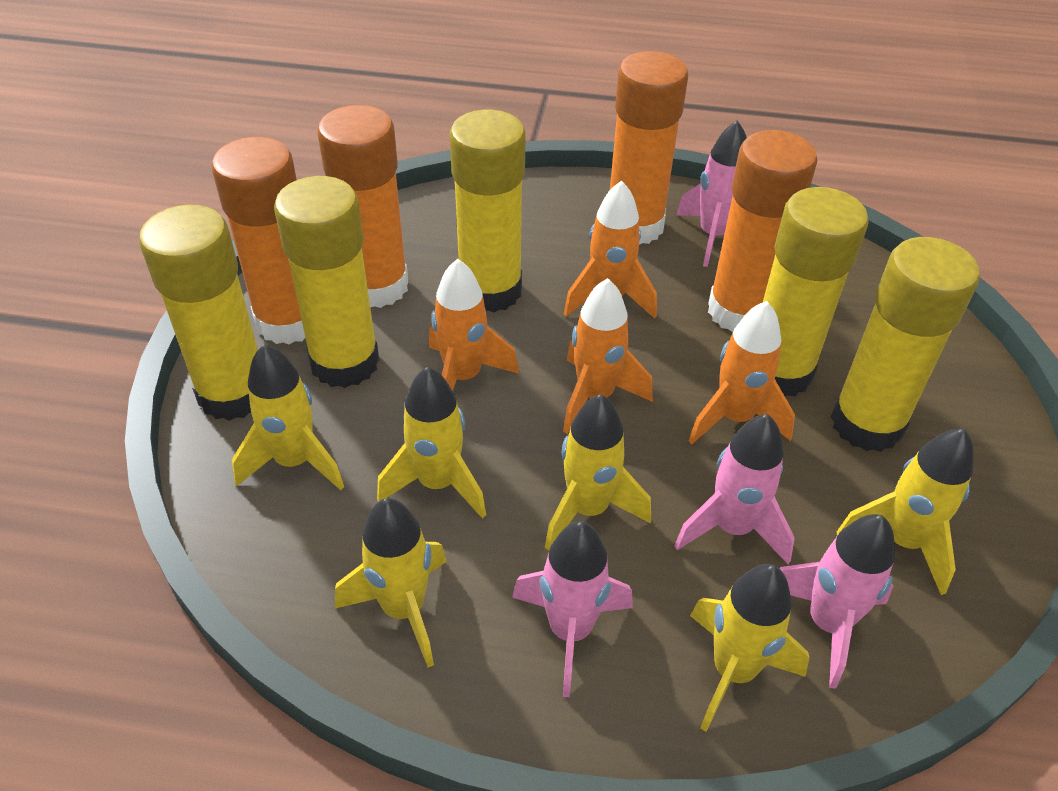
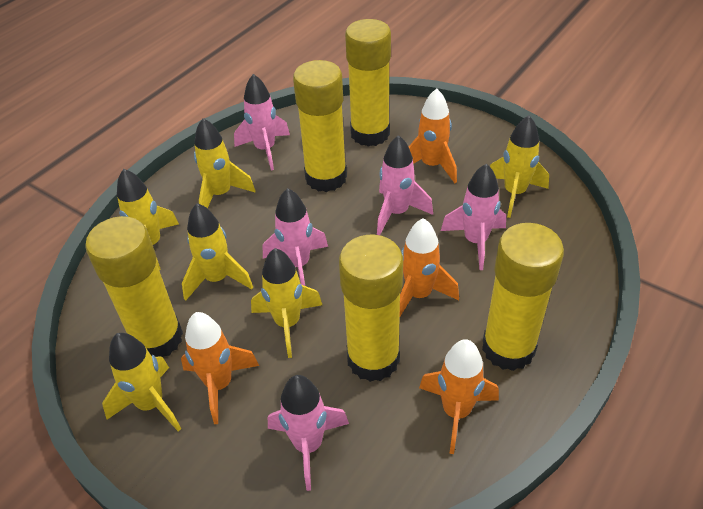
orange glue stick: 4 -> 0
pink rocket: 4 -> 5

